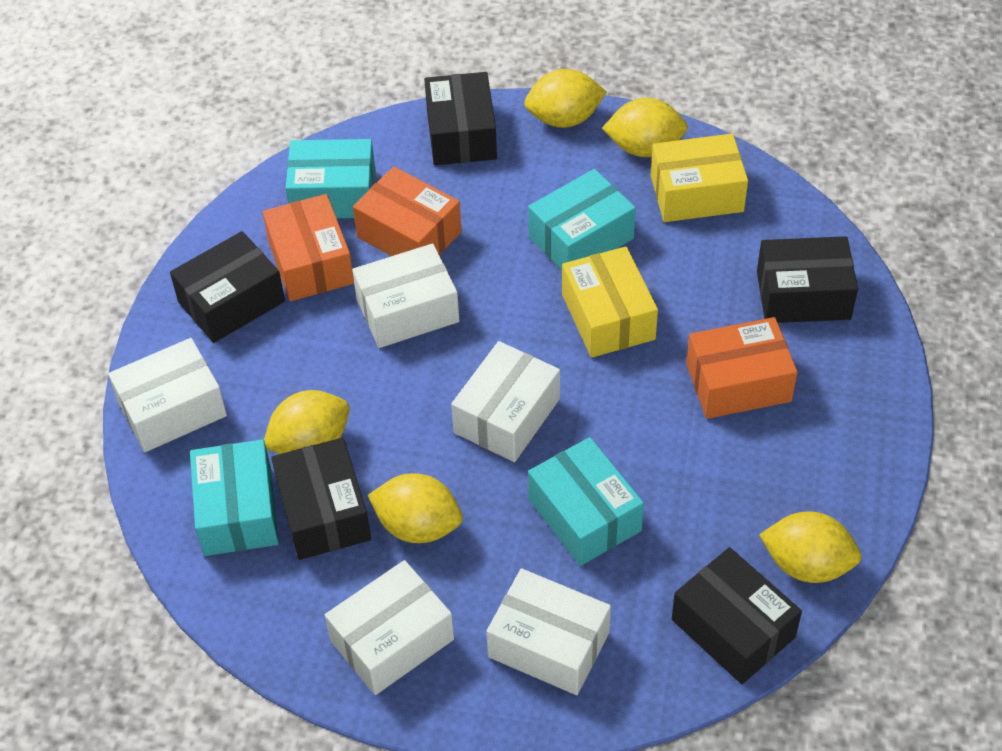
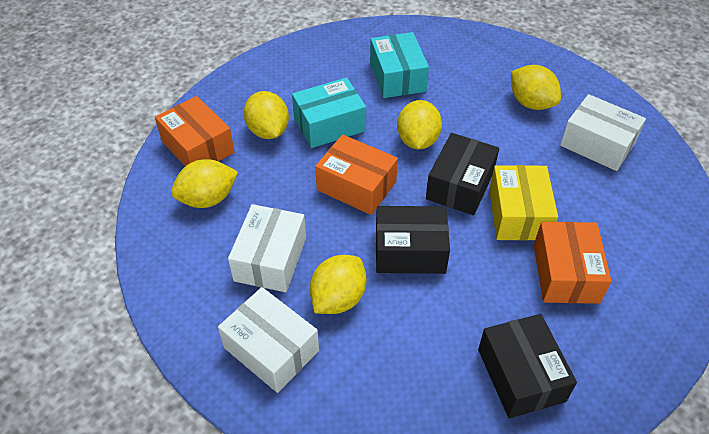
black box: 5 -> 3
turquoise box: 4 -> 2
white box: 5 -> 3
yellow box: 2 -> 1

